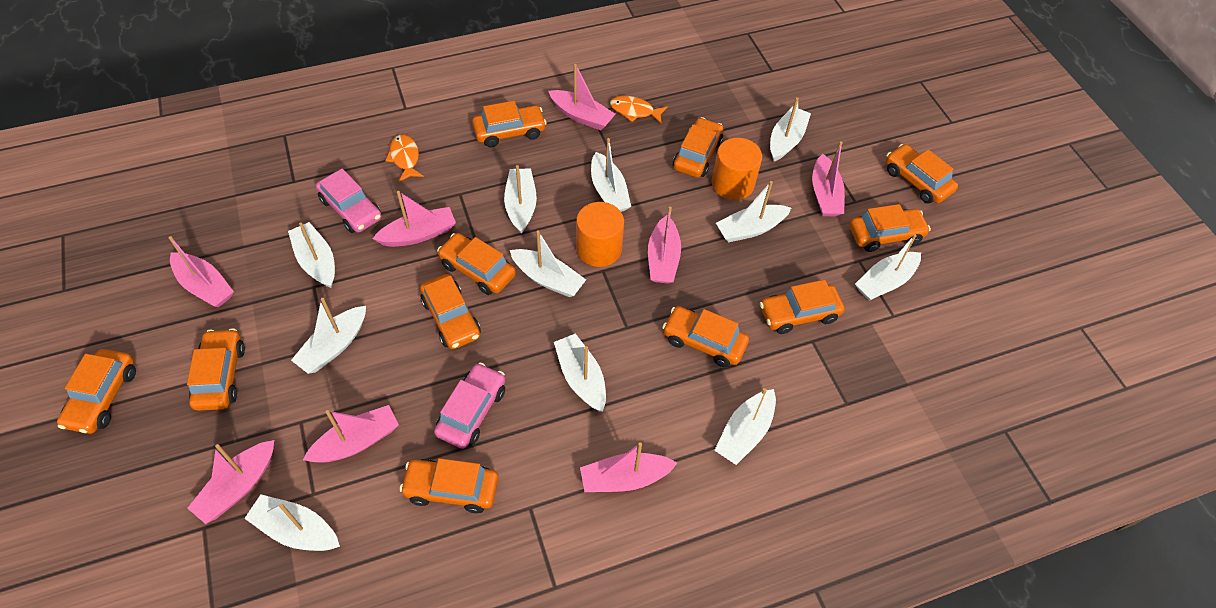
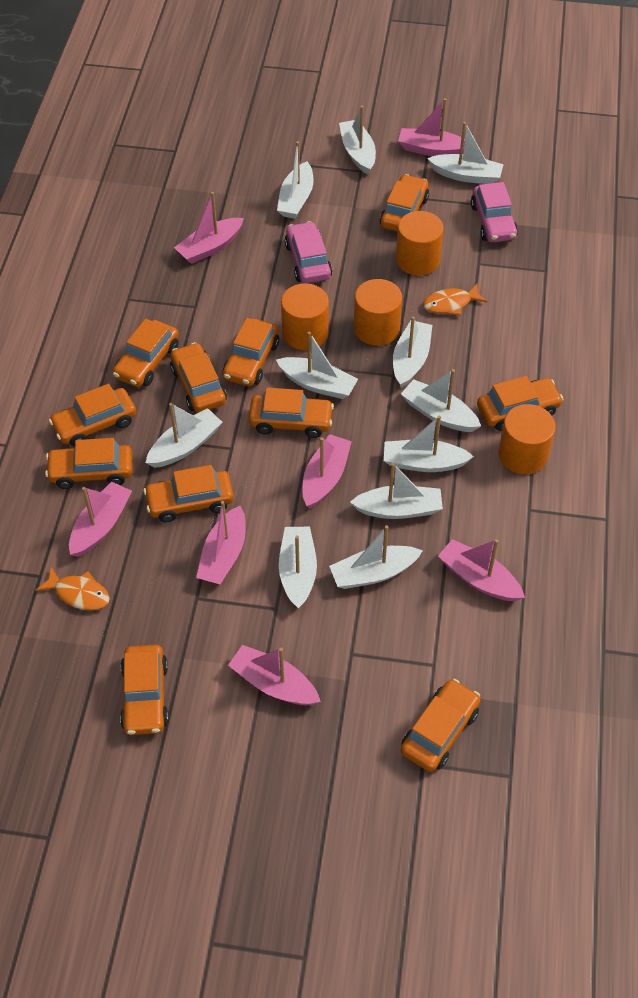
orange cylinder: 2 -> 4
pink boat: 8 -> 7

